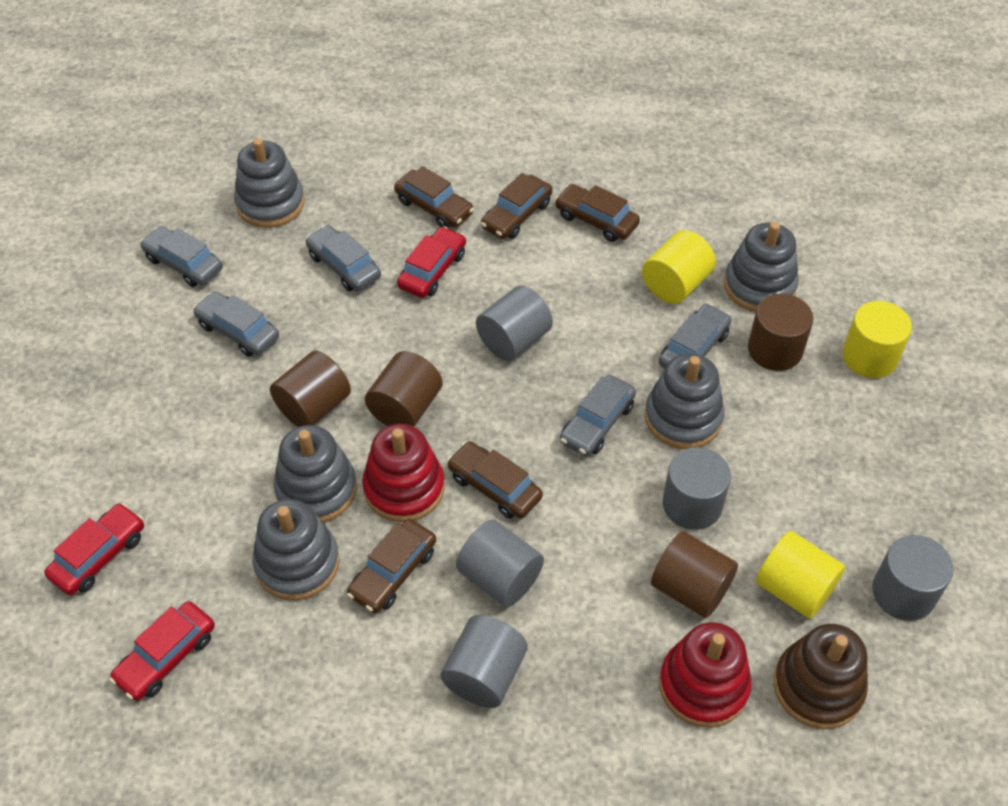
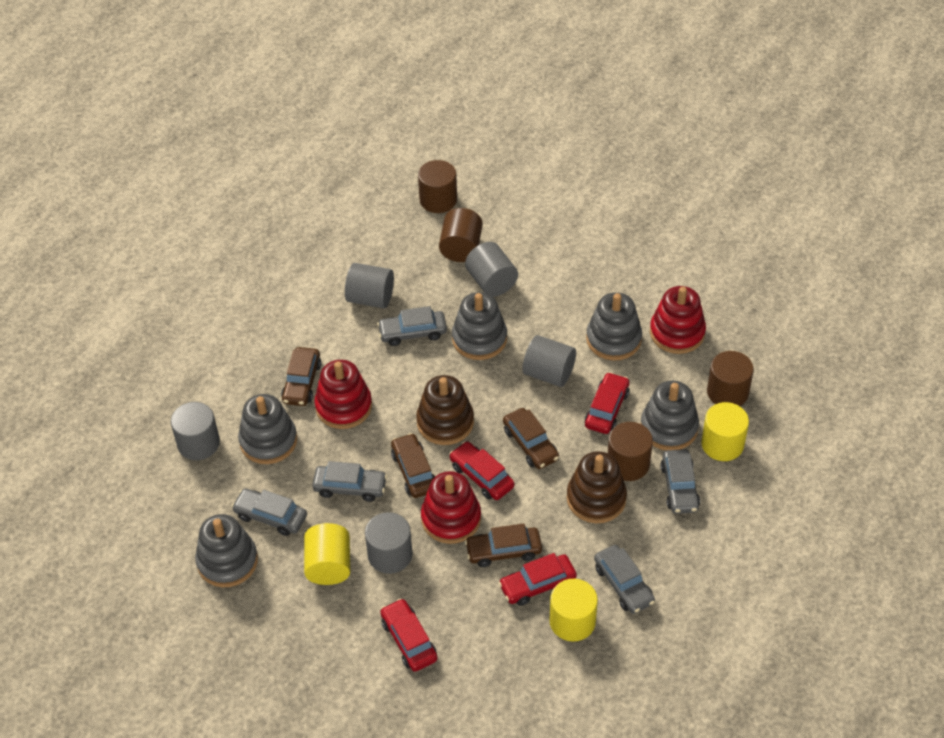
brown car: 5 -> 4
brown stacking toy: 1 -> 2
red car: 3 -> 4
red stacking toy: 2 -> 3

